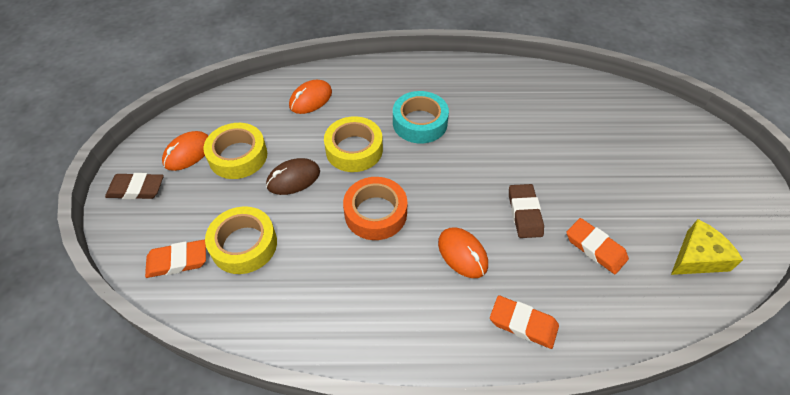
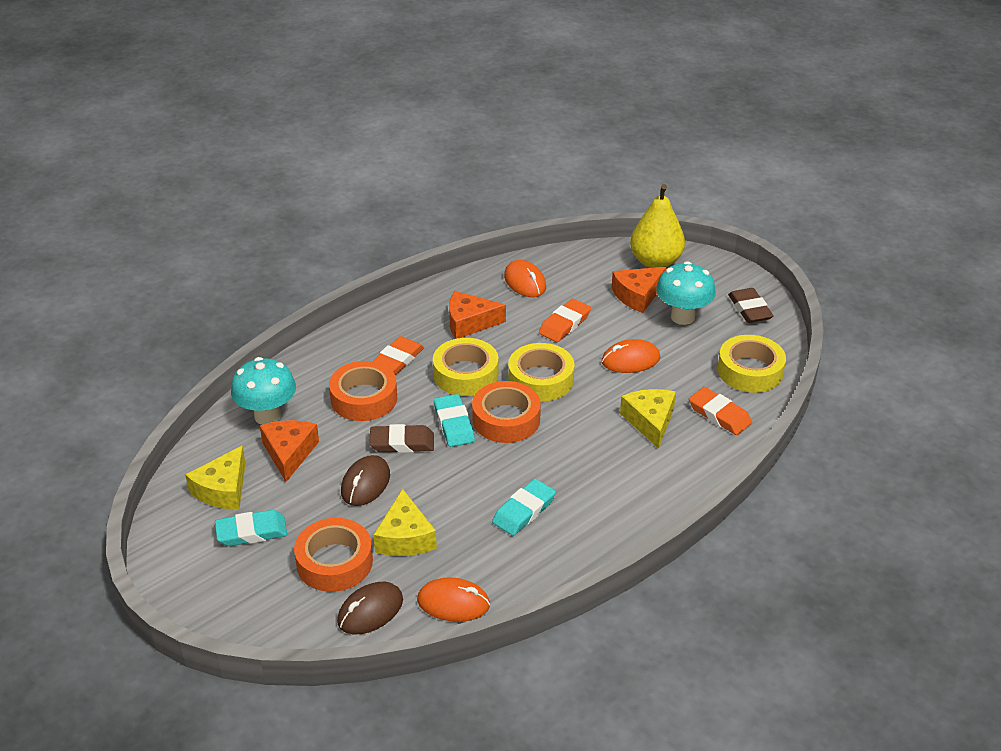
brown mouse: 1 -> 2
orange cheese: 0 -> 3
orange tape: 1 -> 3
turquoise eraser: 0 -> 3
turquoise mushroom: 0 -> 2
turquoise tape: 1 -> 0
yellow cheese: 1 -> 3
yellow pear: 0 -> 1

